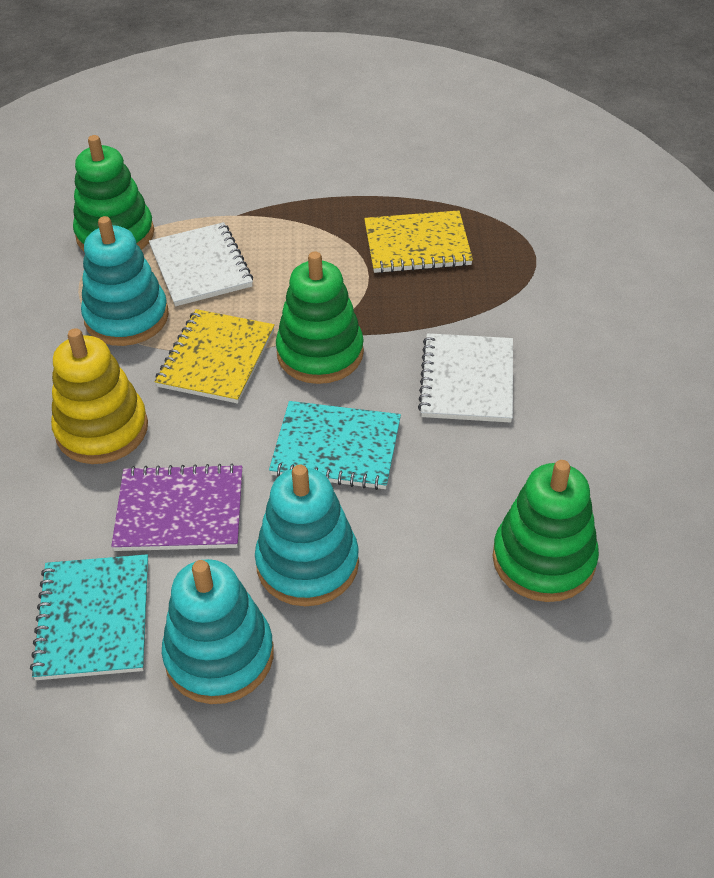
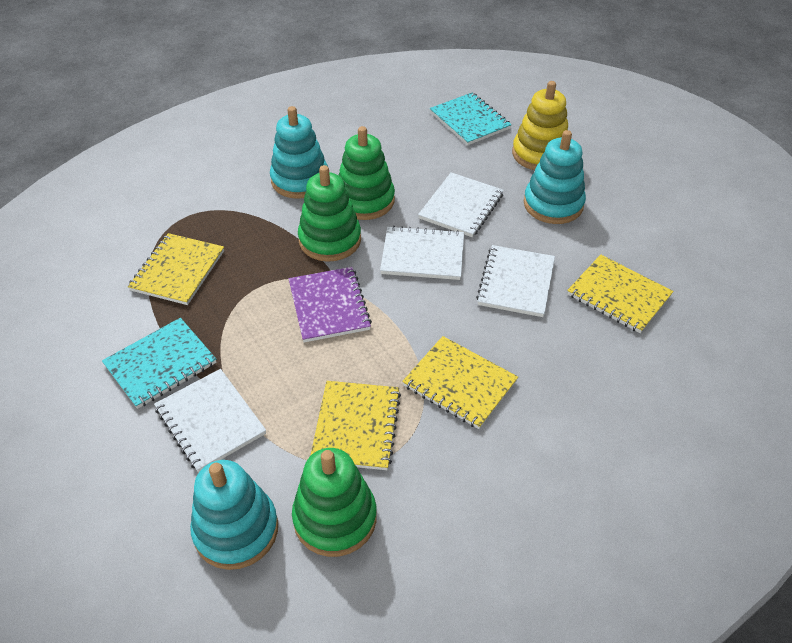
white notebook: 2 -> 4
yellow notebook: 2 -> 4

